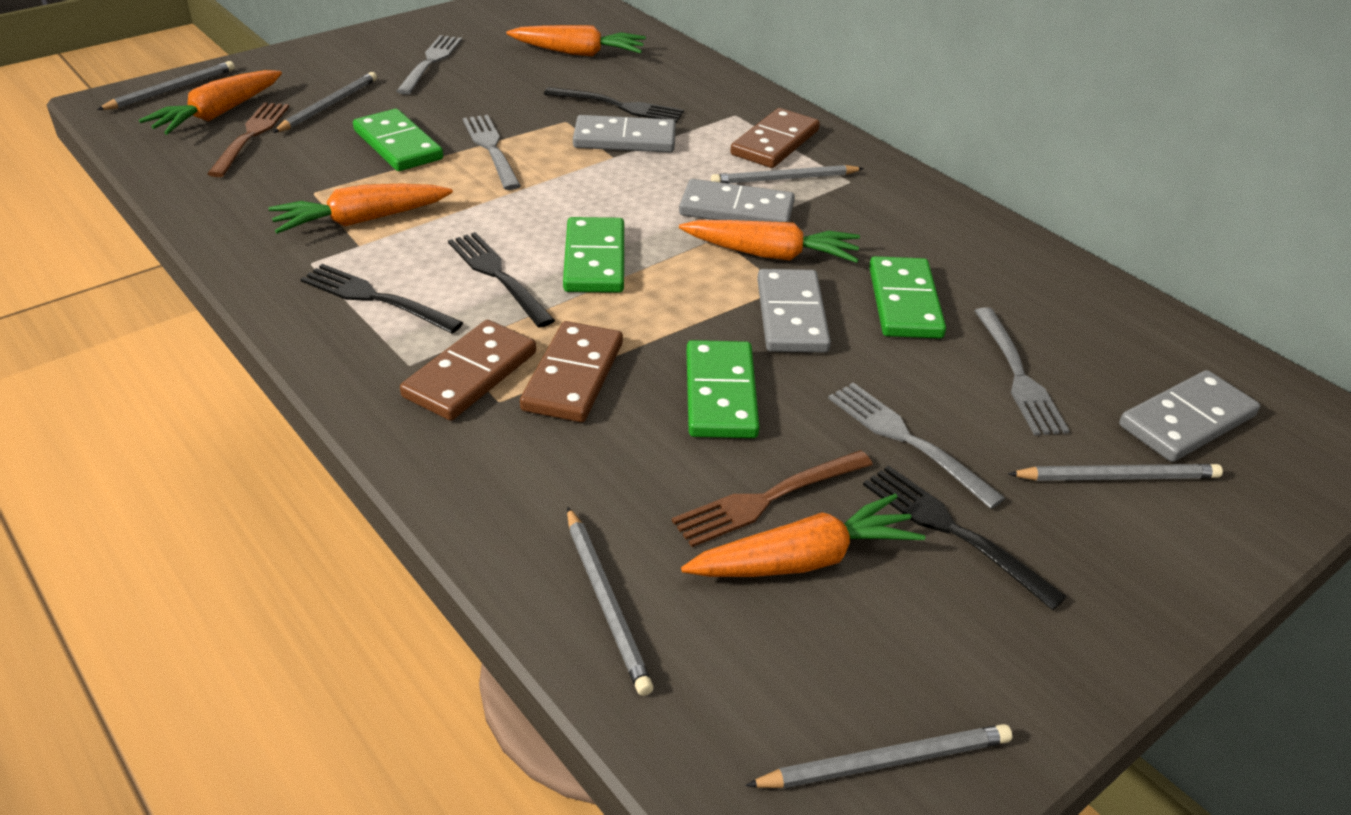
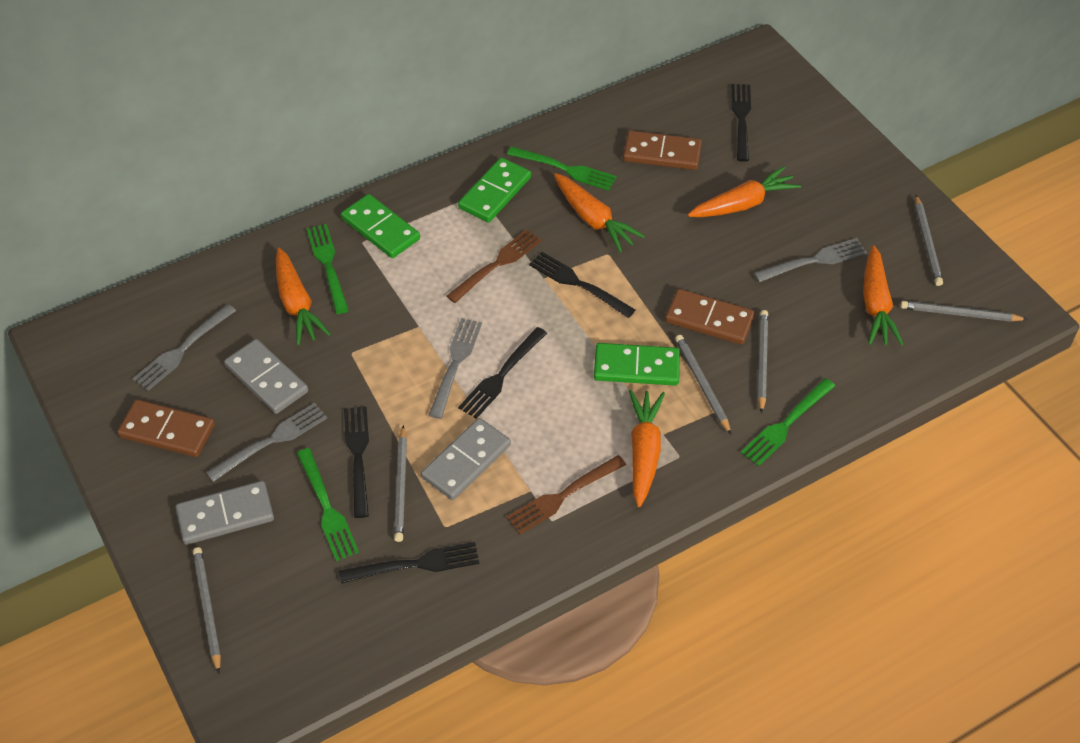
black fork: 4 -> 5
green domino: 4 -> 3
green fork: 0 -> 4
grey domino: 4 -> 3

